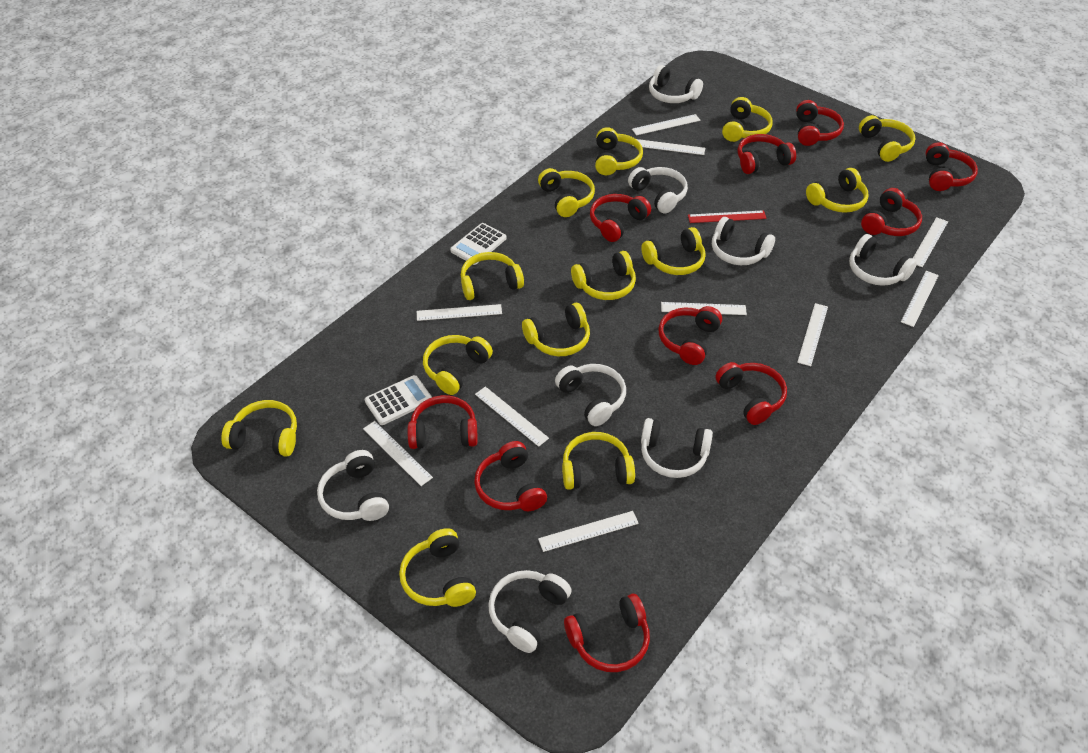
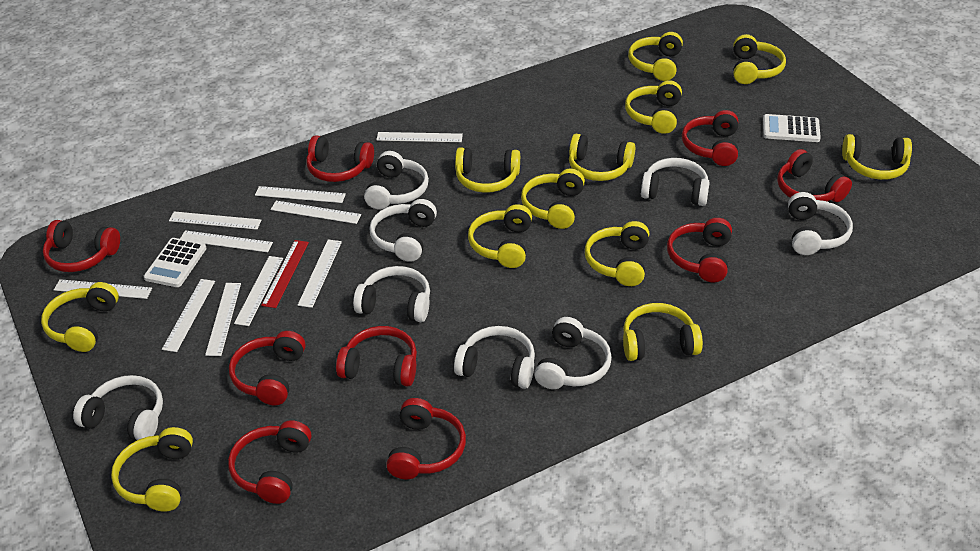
red headphones: 10 -> 9
yellow headphones: 13 -> 12

